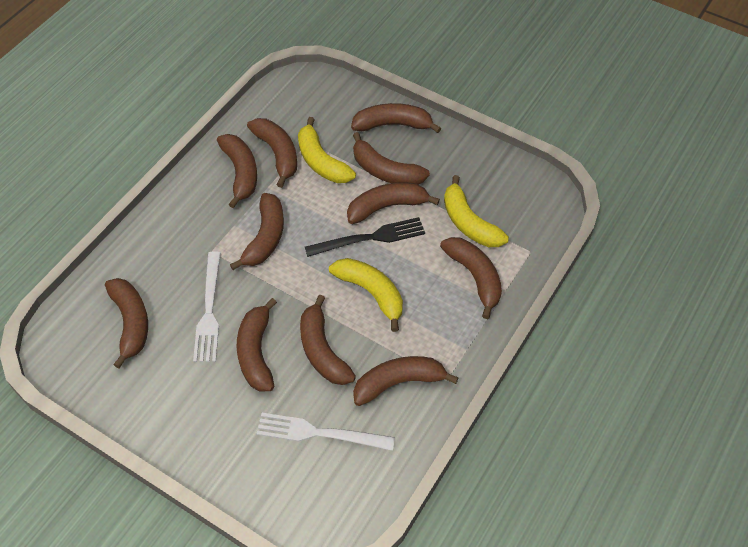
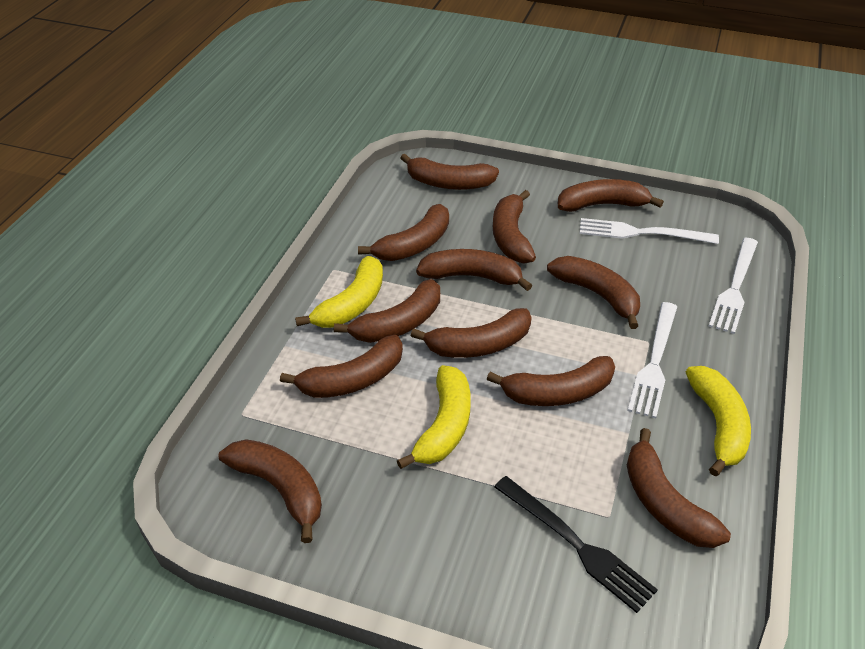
brown banana: 11 -> 12
white fork: 2 -> 3

